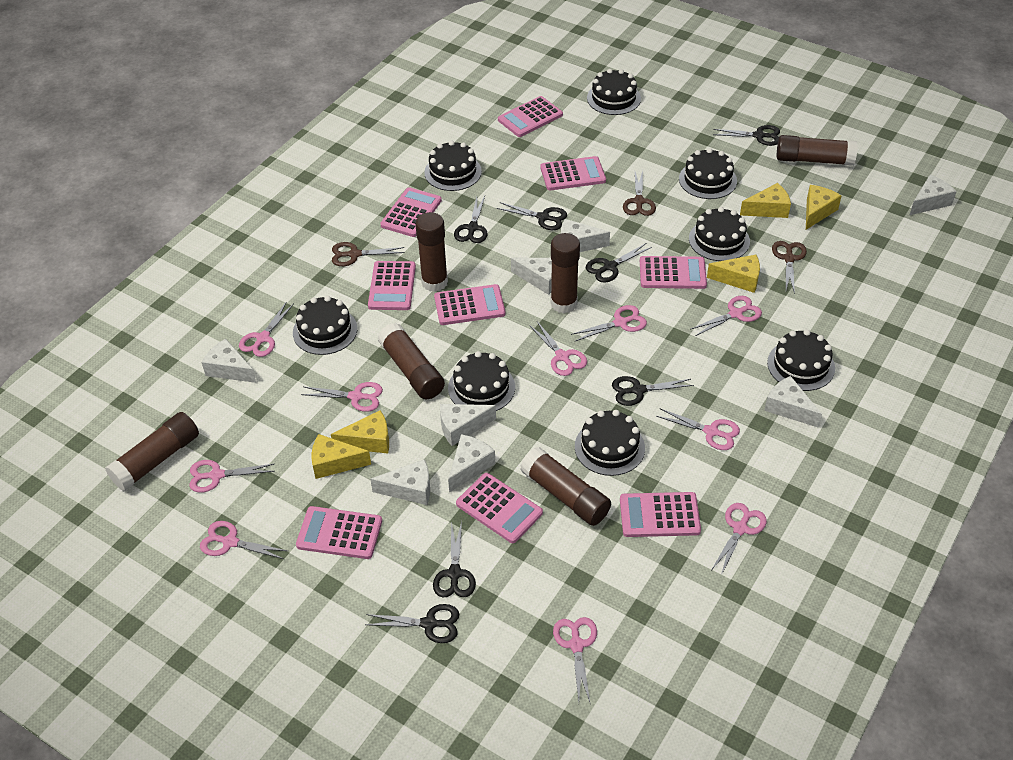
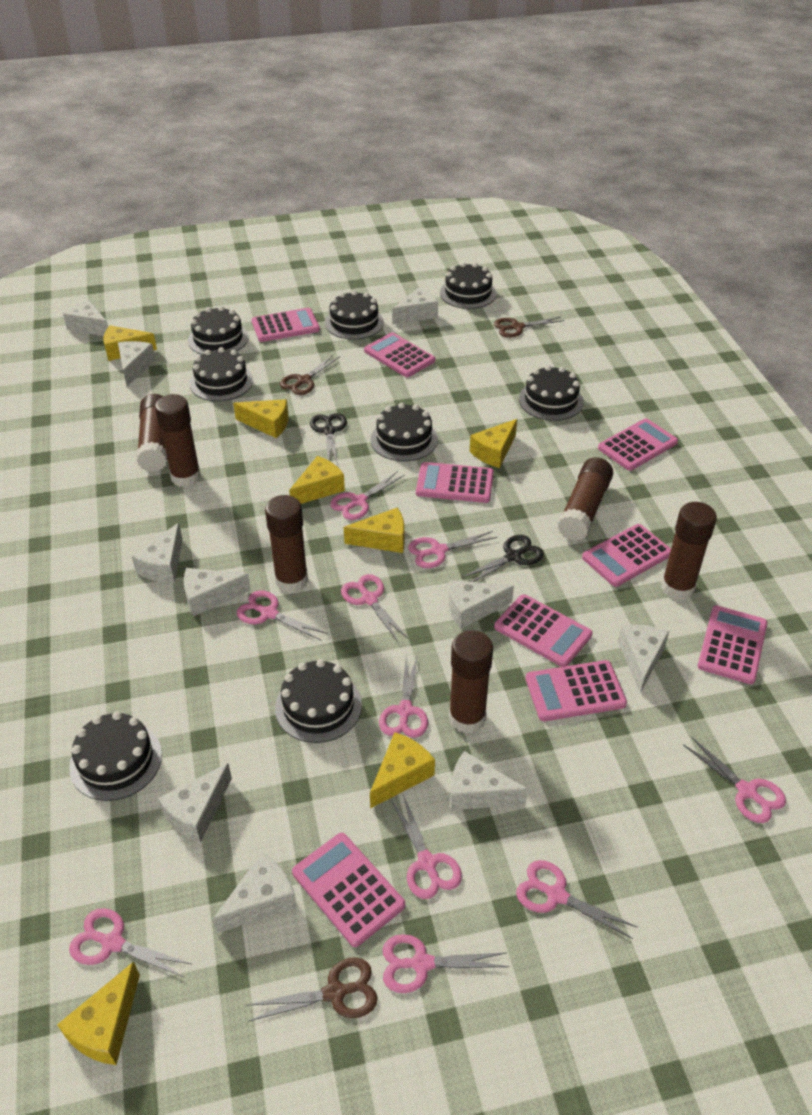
black scissors: 7 -> 2
white cheese: 8 -> 10
yellow cheese: 5 -> 7

